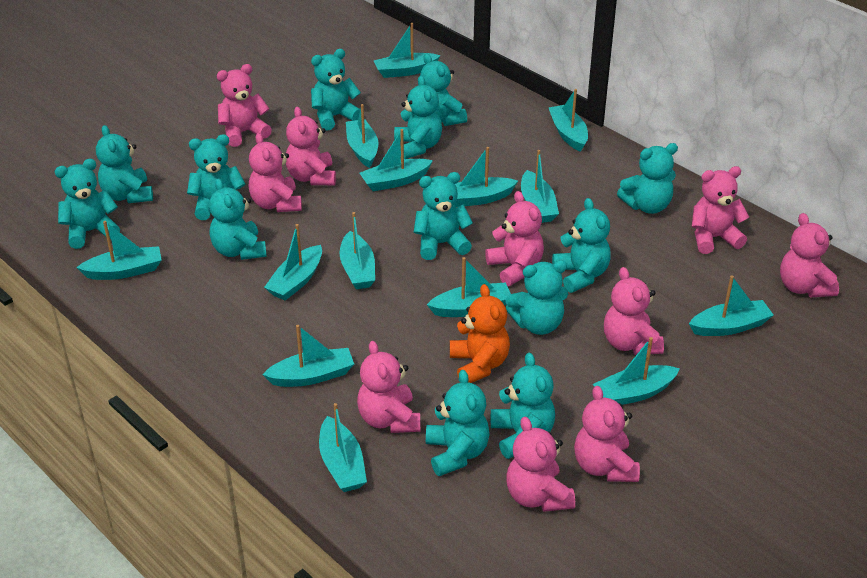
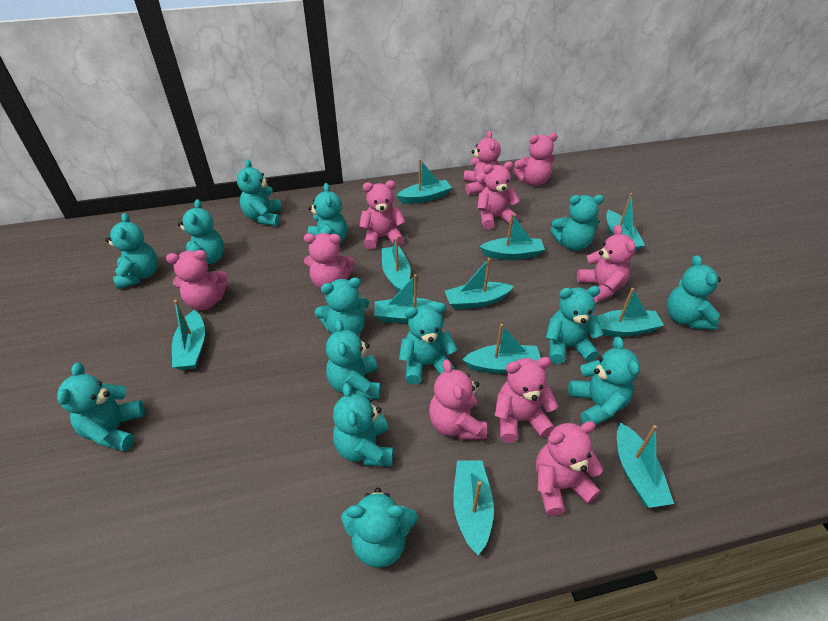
orange teddy bear: 1 -> 0
turquoise boat: 14 -> 11
turquoise teddy bear: 13 -> 14

